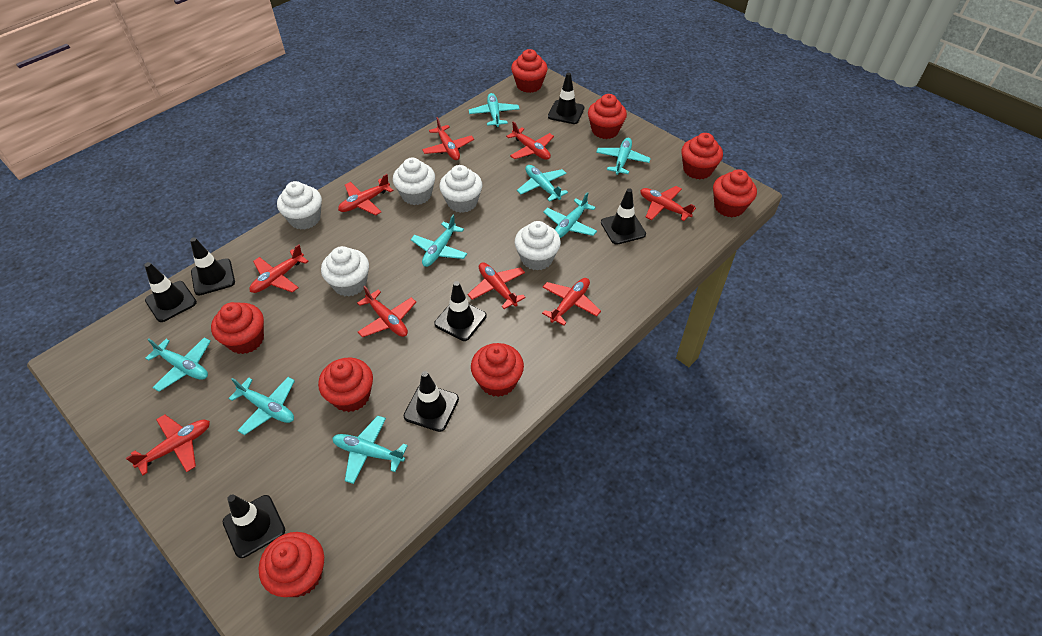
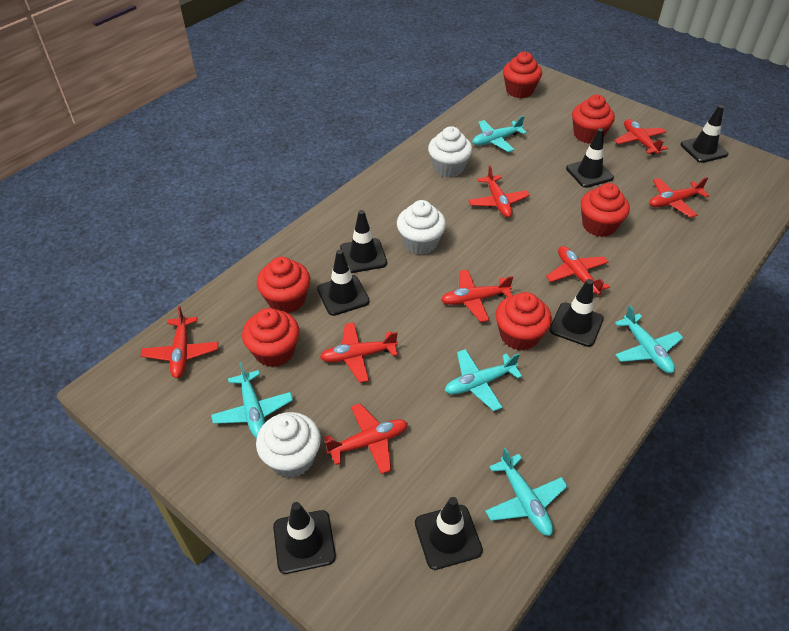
red cupcake: 8 -> 6
red plane: 9 -> 8
turquoise plane: 8 -> 5
white cupcake: 5 -> 3

